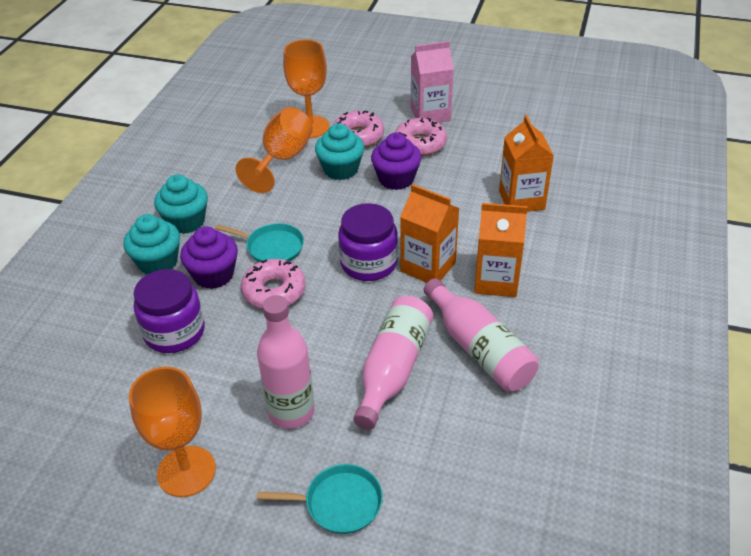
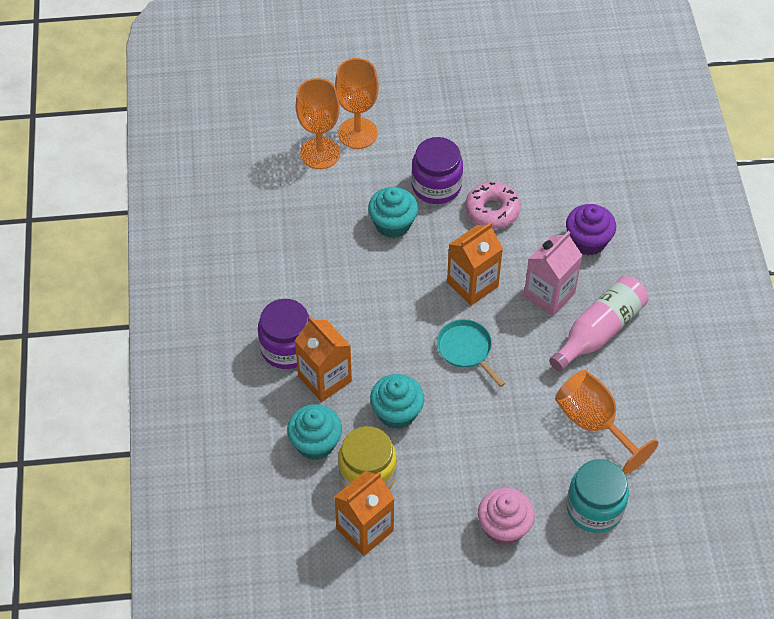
pink bottle: 3 -> 1
pink cupcake: 0 -> 1
pink donut: 3 -> 1
purple cupcake: 2 -> 1
turquoise jar: 0 -> 1
turquoise pan: 2 -> 1
yellow jar: 0 -> 1

